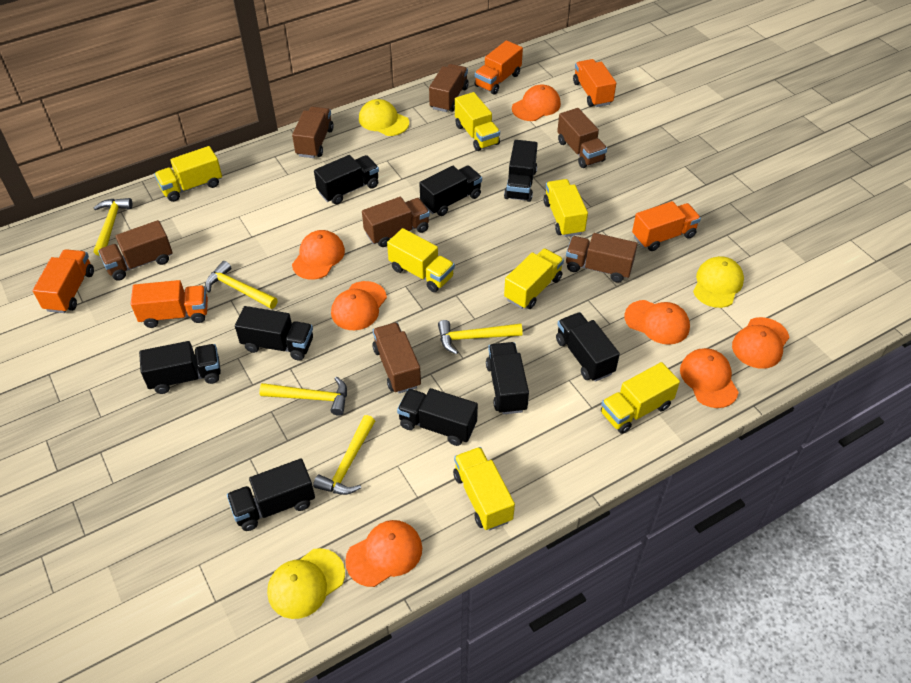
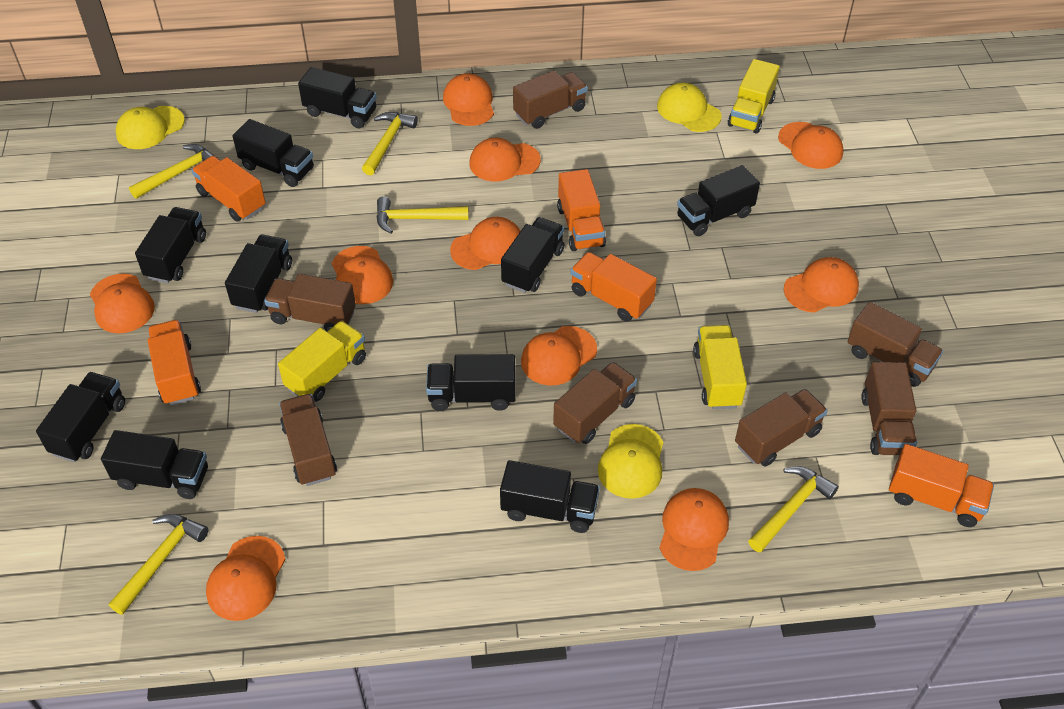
black truck: 9 -> 10
orange cap: 7 -> 10
yellow truck: 7 -> 3

